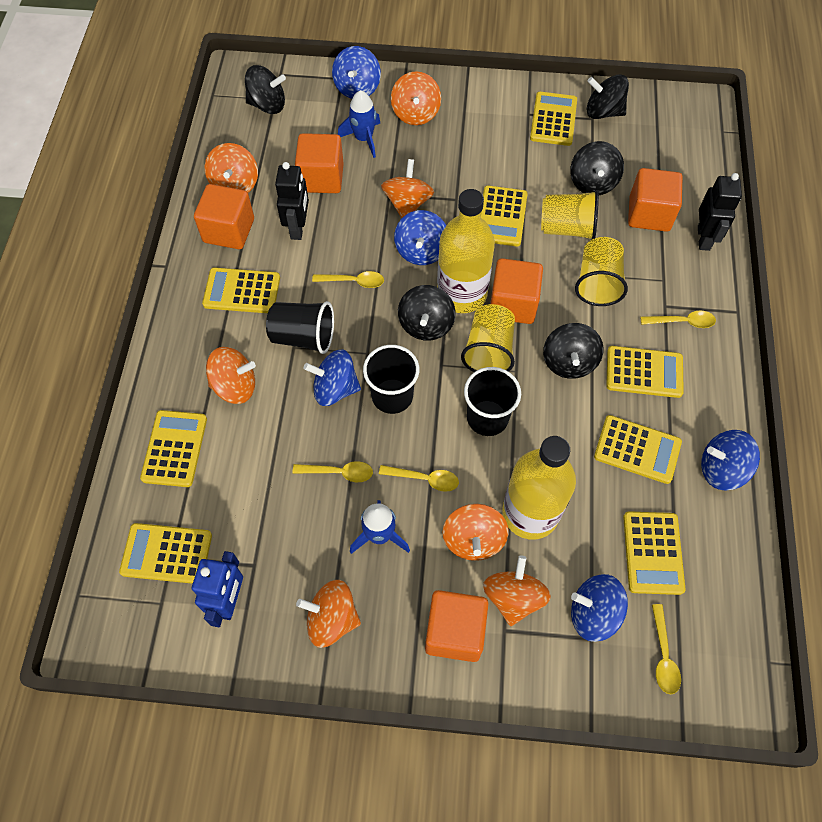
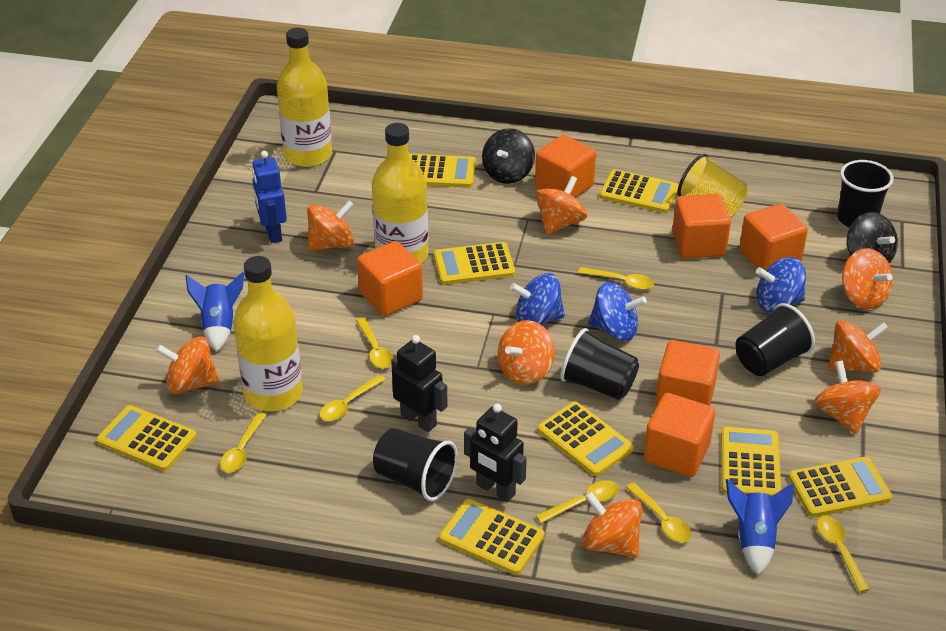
black cup: 3 -> 4
black spinning top: 5 -> 2
blue spinning top: 5 -> 3
orange cube: 5 -> 6
orange spinning top: 7 -> 8
yellow bottle: 2 -> 3
yellow cup: 3 -> 1
yellow spoon: 5 -> 7

